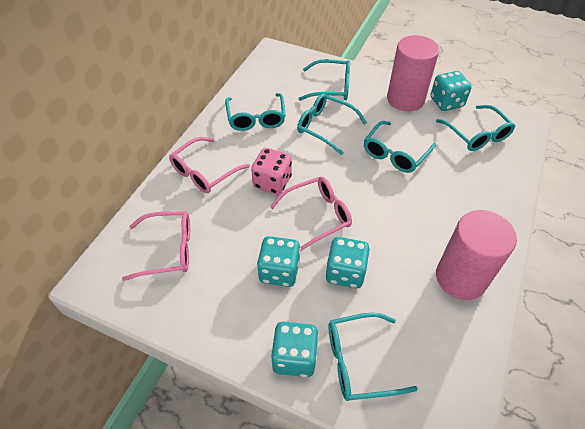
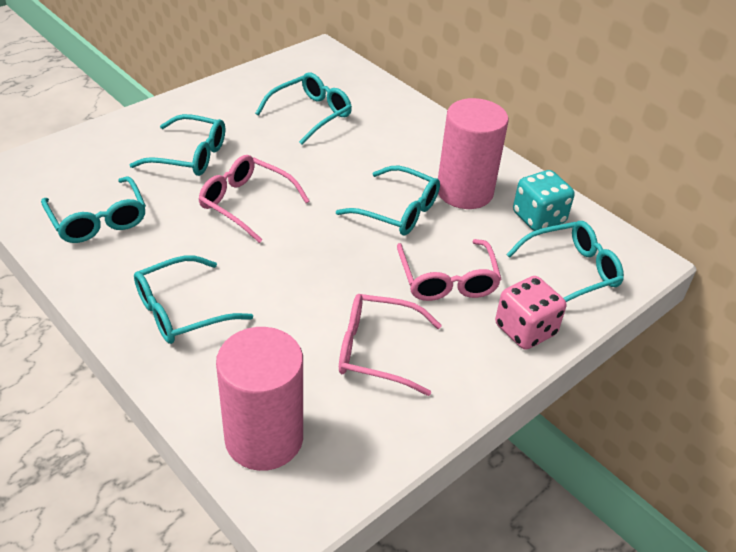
turquoise dice: 4 -> 1

